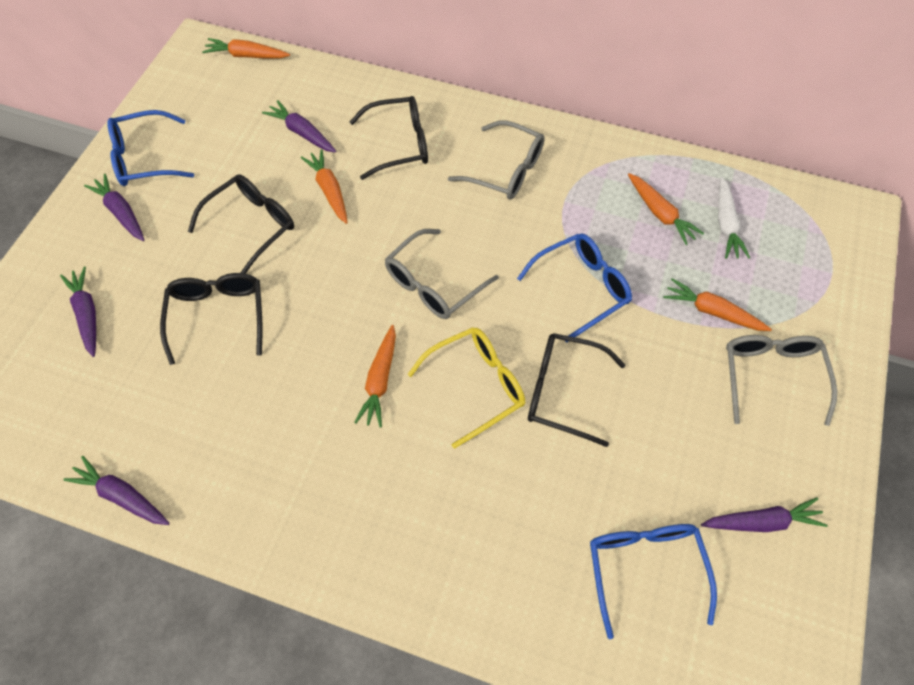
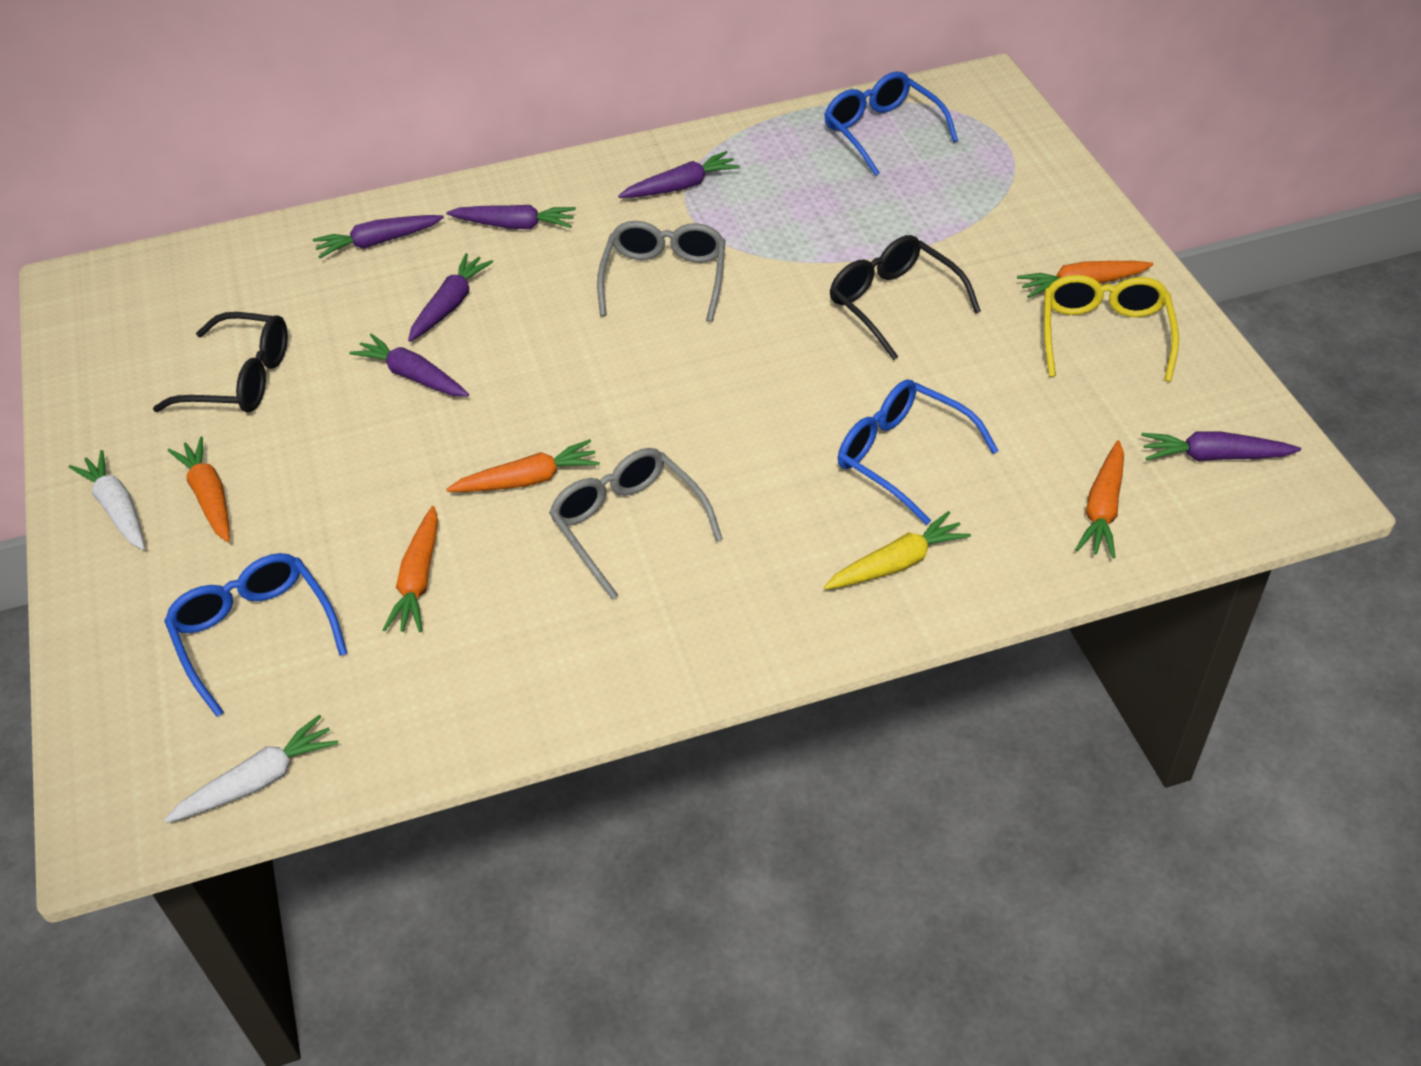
black glasses: 4 -> 2
grey glasses: 3 -> 2
purple carrot: 5 -> 6
white carrot: 1 -> 2
yellow carrot: 0 -> 1

